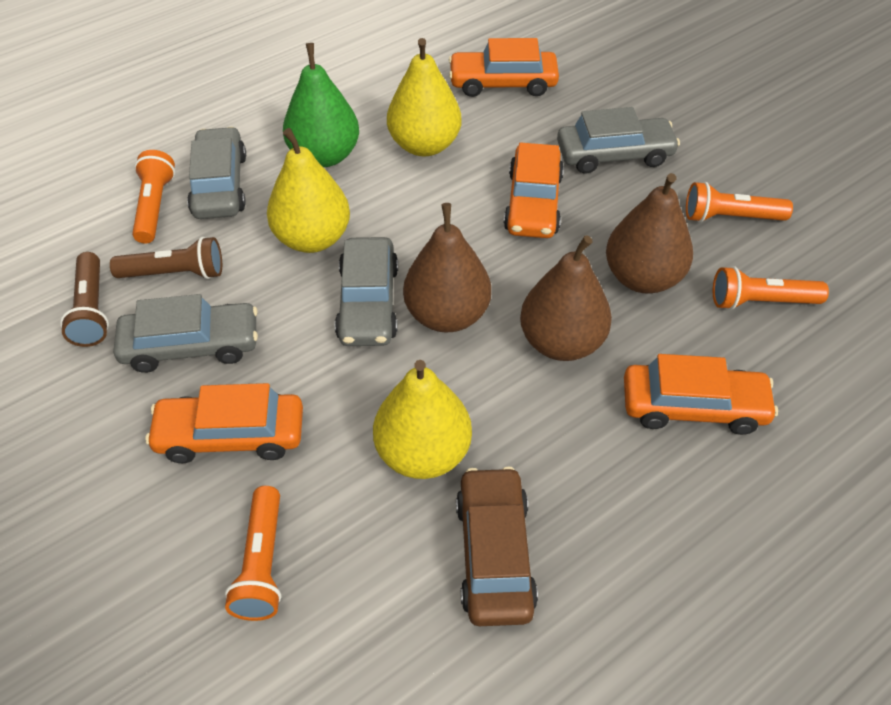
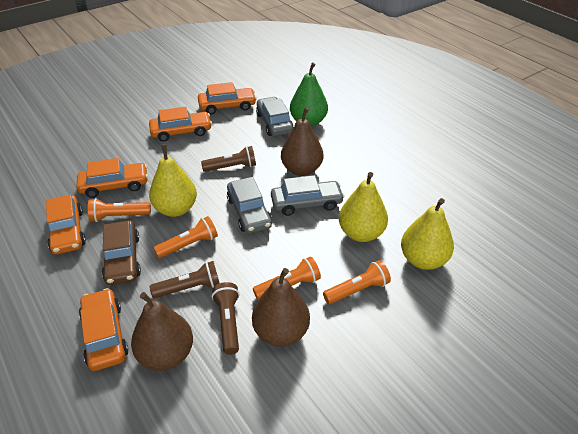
brown flashlight: 2 -> 3
grey car: 4 -> 3
orange car: 4 -> 5

